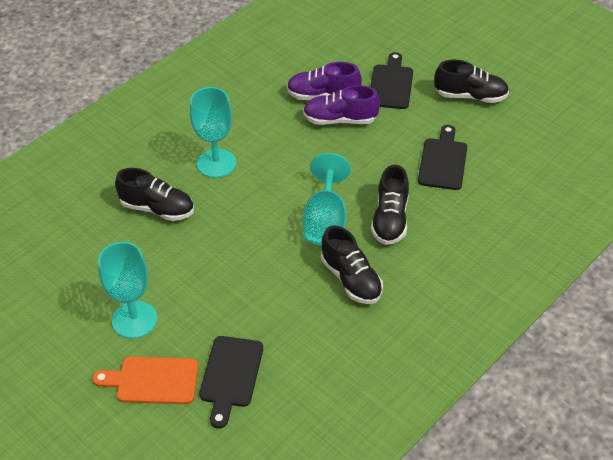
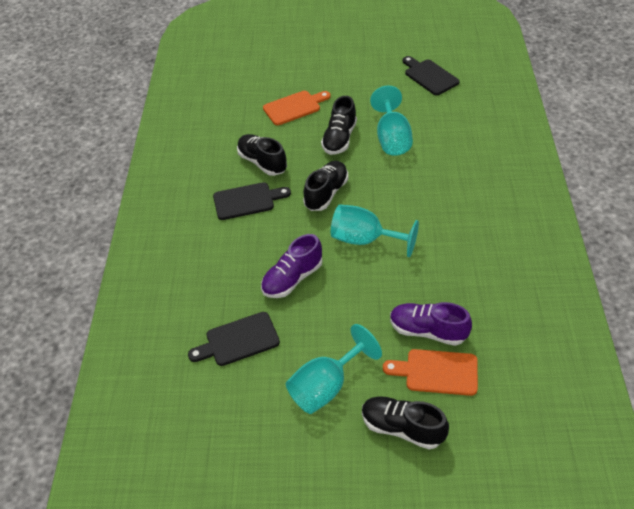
orange cutting board: 1 -> 2

